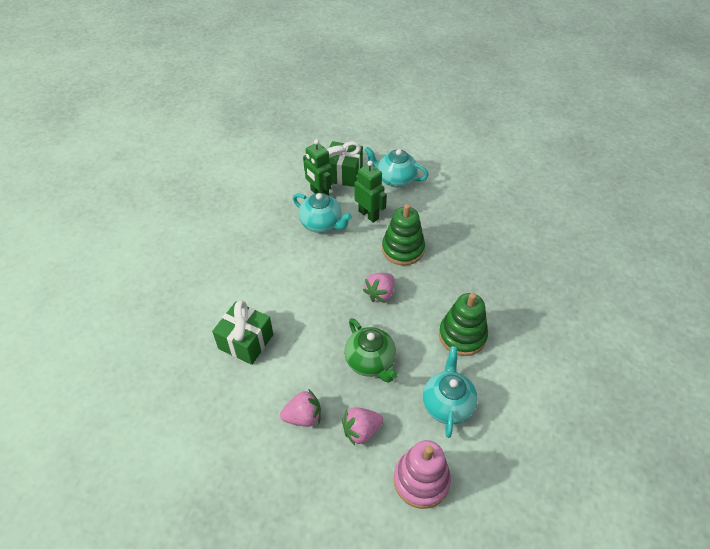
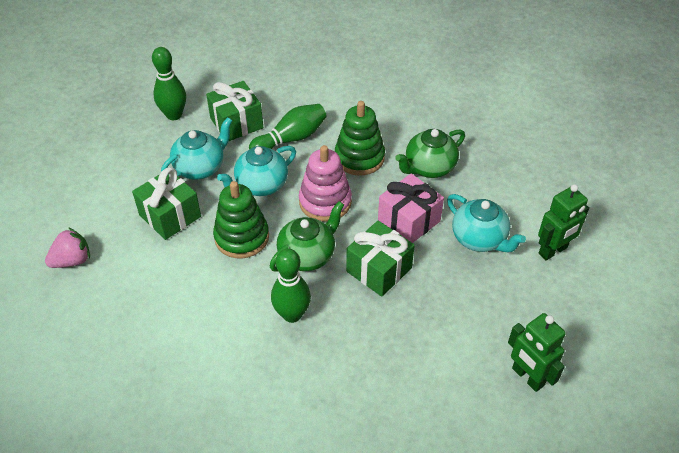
green bowling pin: 0 -> 3
green gift: 2 -> 3
green teapot: 1 -> 2
pink gift: 0 -> 1
pink strawberry: 3 -> 1

